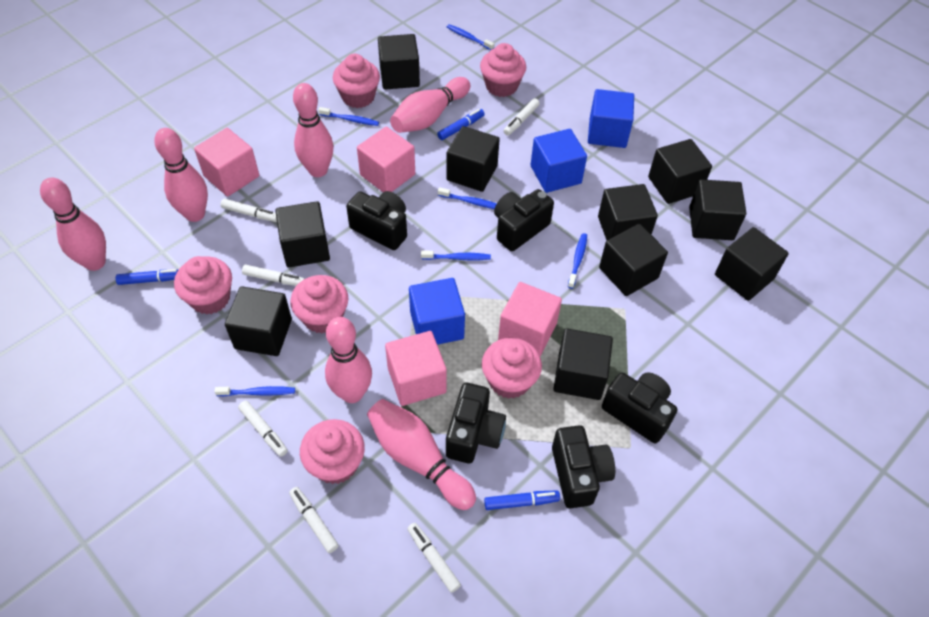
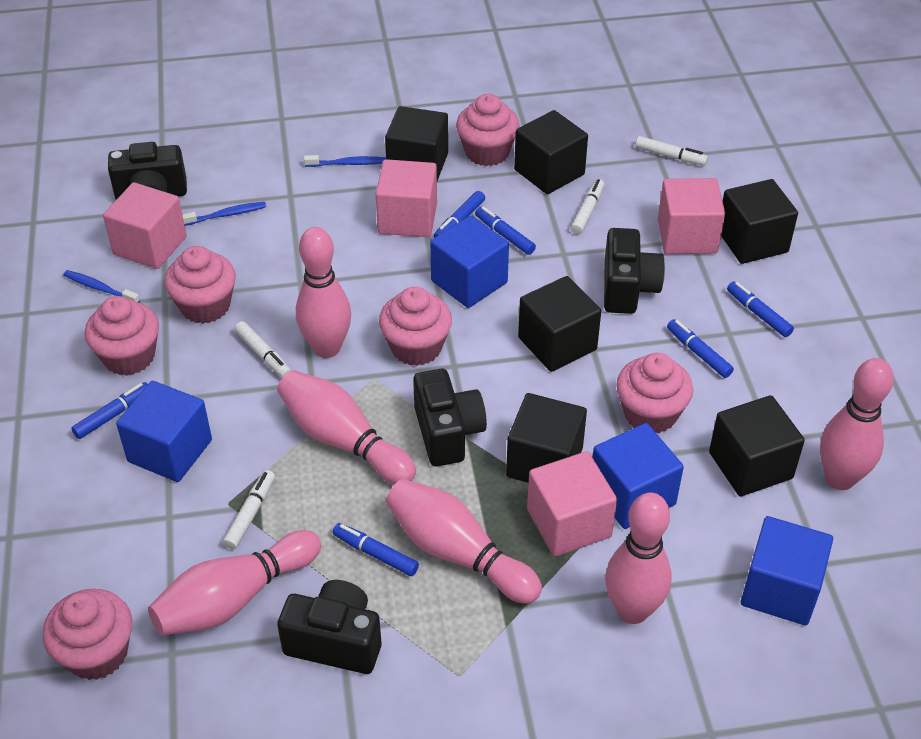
black camera: 5 -> 4
black cube: 10 -> 6
blue cube: 3 -> 4
blue marker: 3 -> 6
blue toothbrush: 6 -> 3
white marker: 6 -> 4

